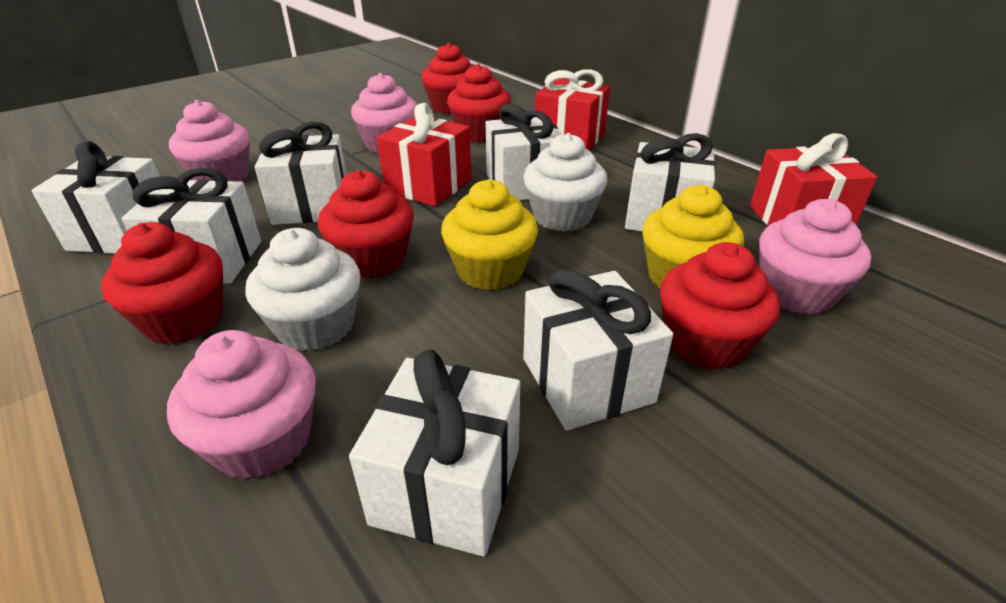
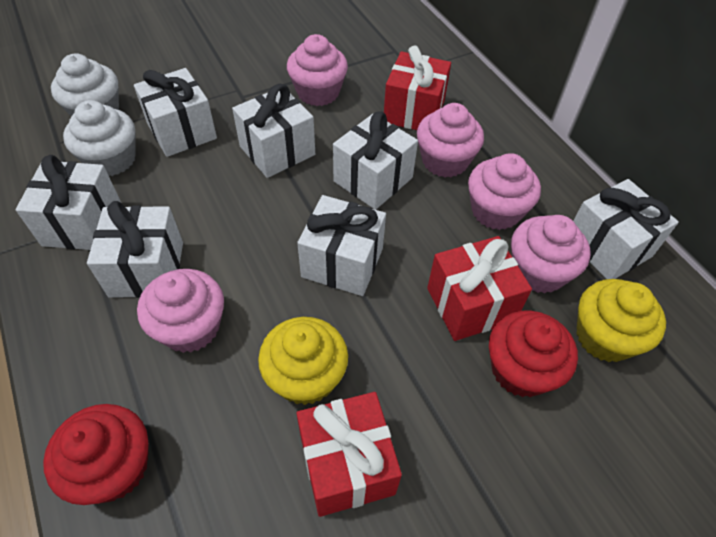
pink cupcake: 4 -> 5
red cupcake: 5 -> 2

